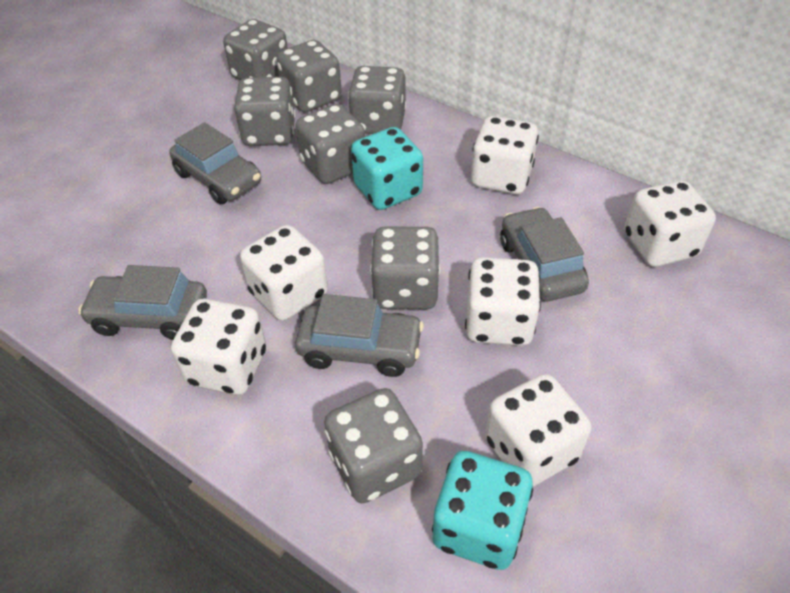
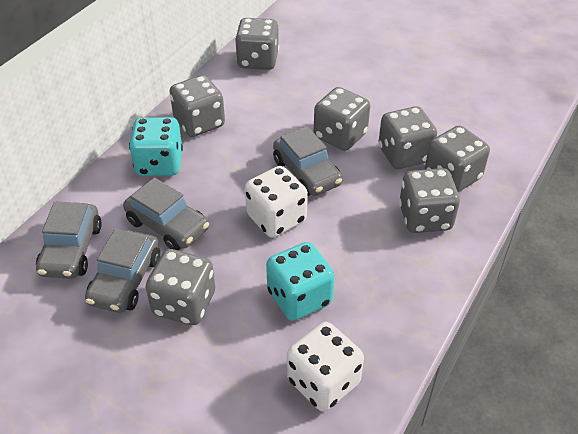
white dice: 6 -> 2

